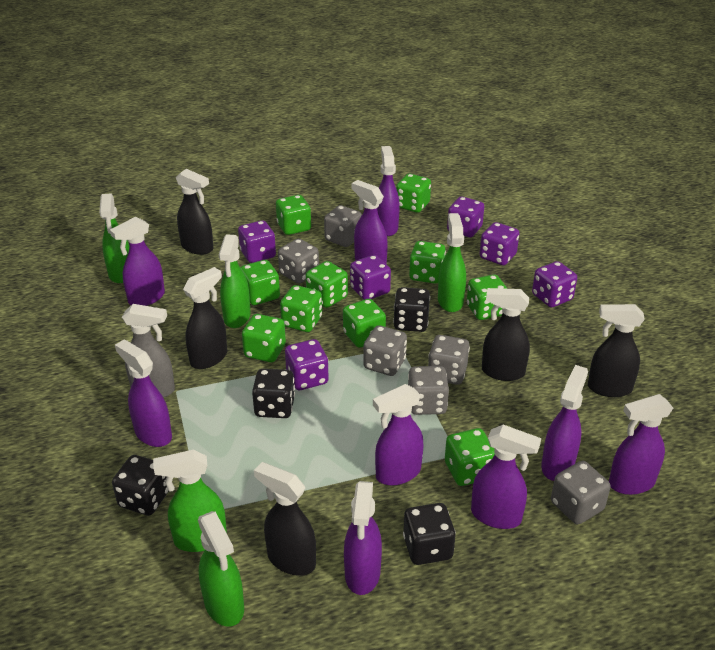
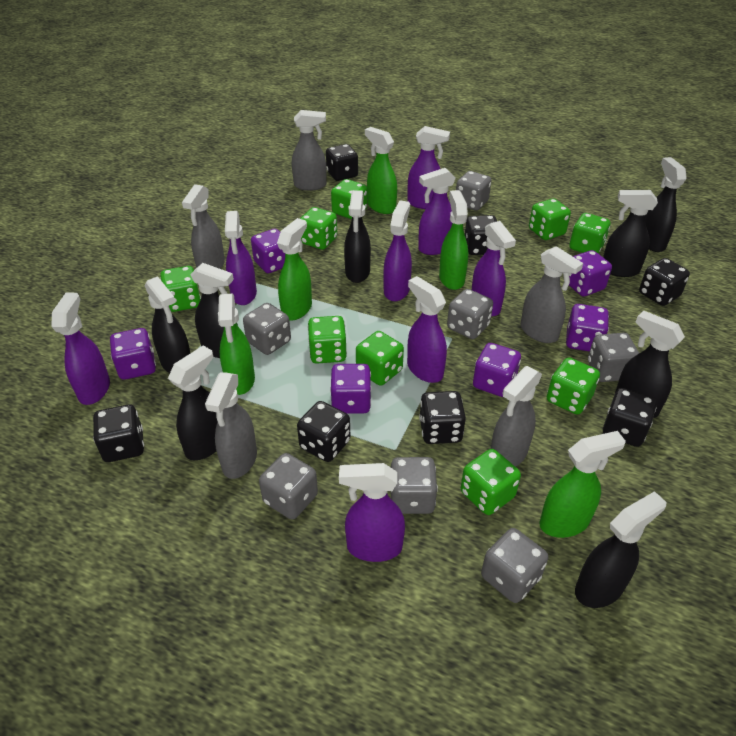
black dice: 4 -> 7
black spray bottle: 5 -> 8
green dice: 10 -> 9
grey dice: 6 -> 7
grey spray bottle: 1 -> 5
purple spray bottle: 9 -> 8

